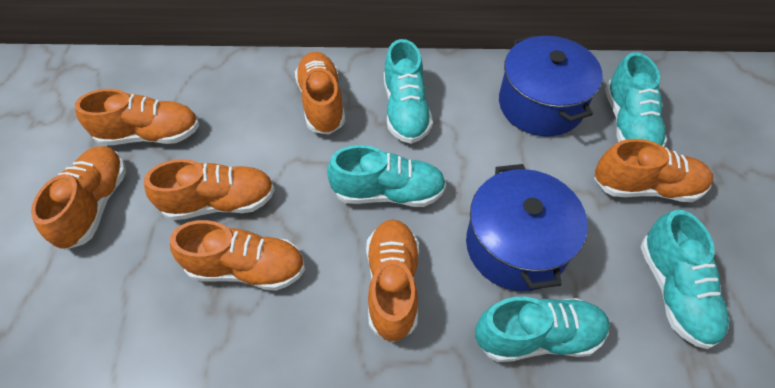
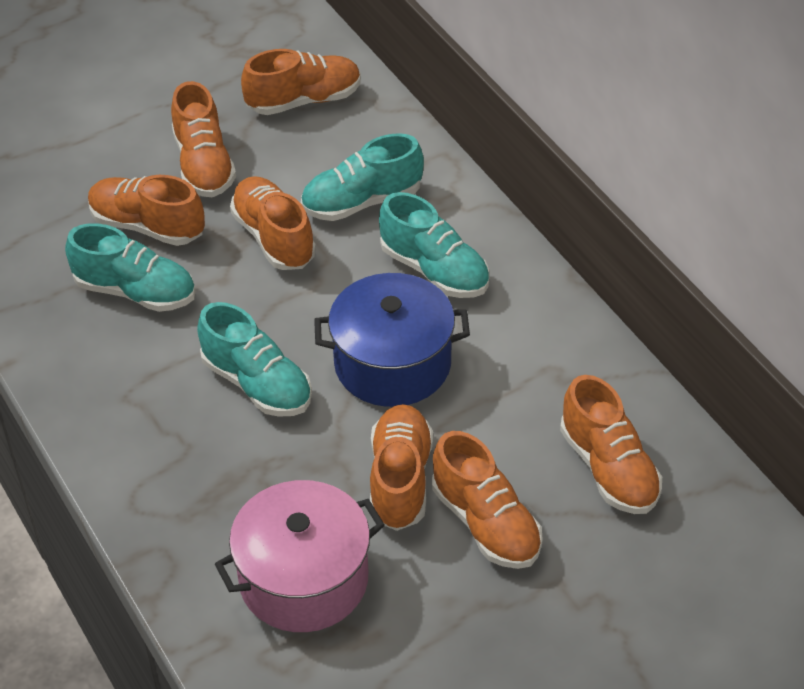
blue pot: 2 -> 1
pink pot: 0 -> 1
turquoise shoe: 5 -> 4

